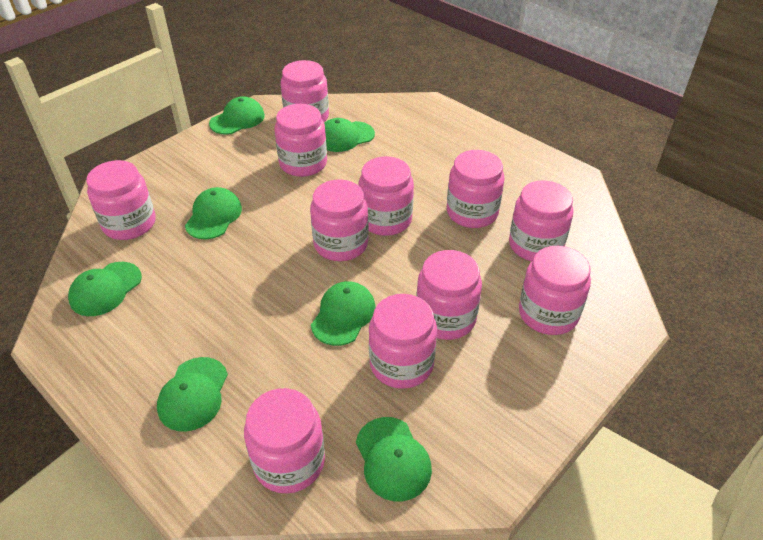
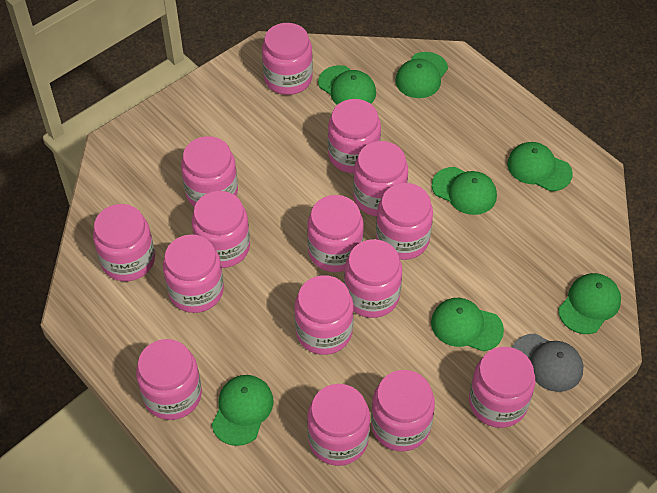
grey cap: 0 -> 1
pink jar: 11 -> 15

